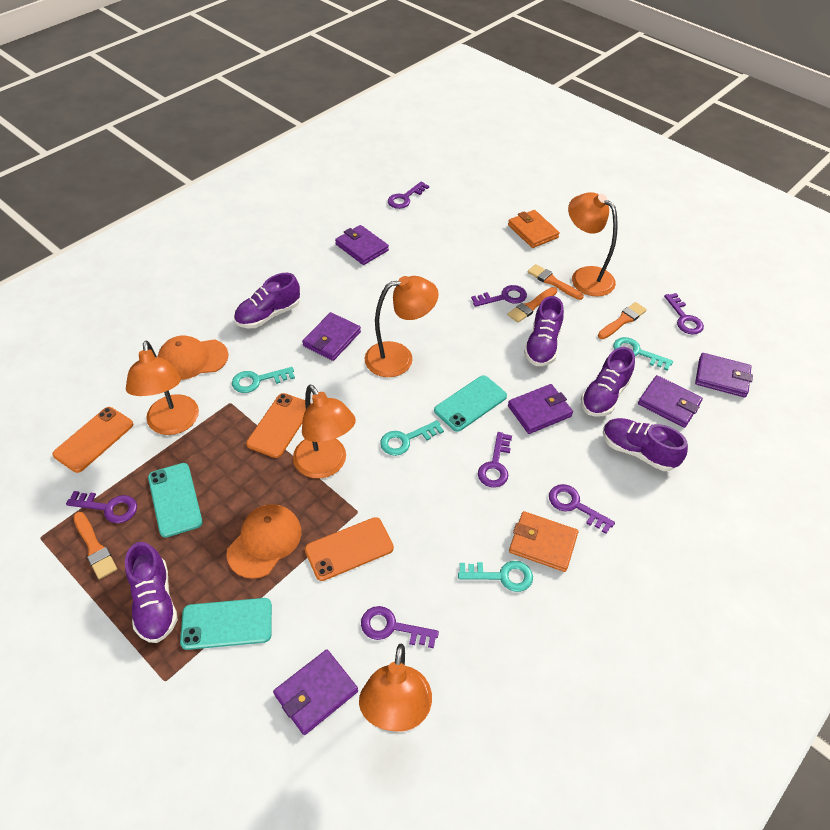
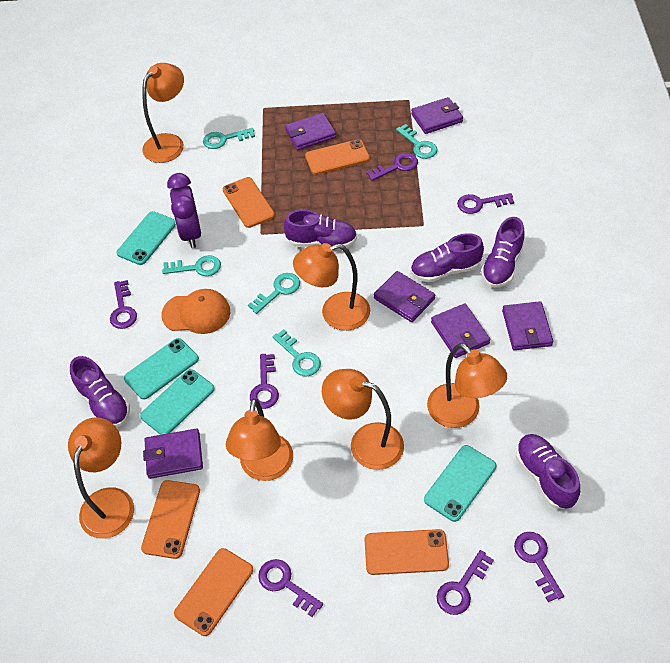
orange brush: 4 -> 0
orange cap: 2 -> 1
orange lamp: 5 -> 6
orange phone: 3 -> 5
orange wallet: 2 -> 0
purple clock: 0 -> 1
turquoise key: 4 -> 5
turquoise phone: 3 -> 4

